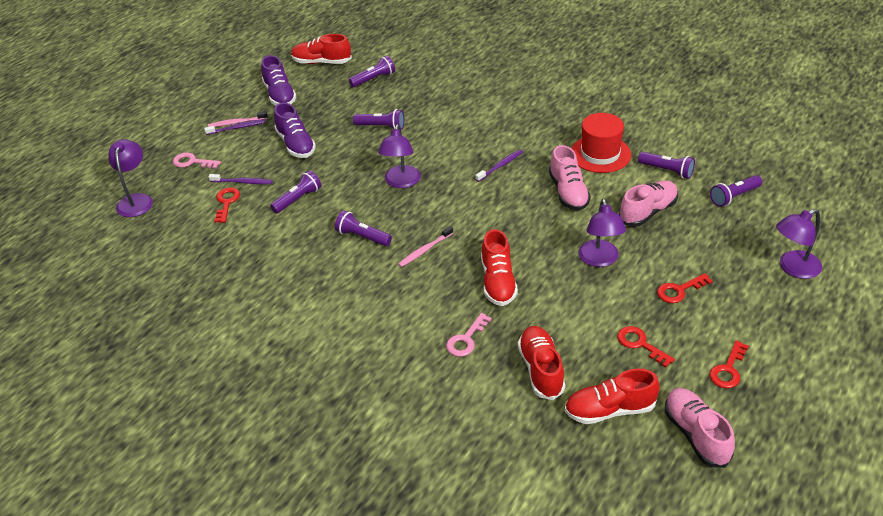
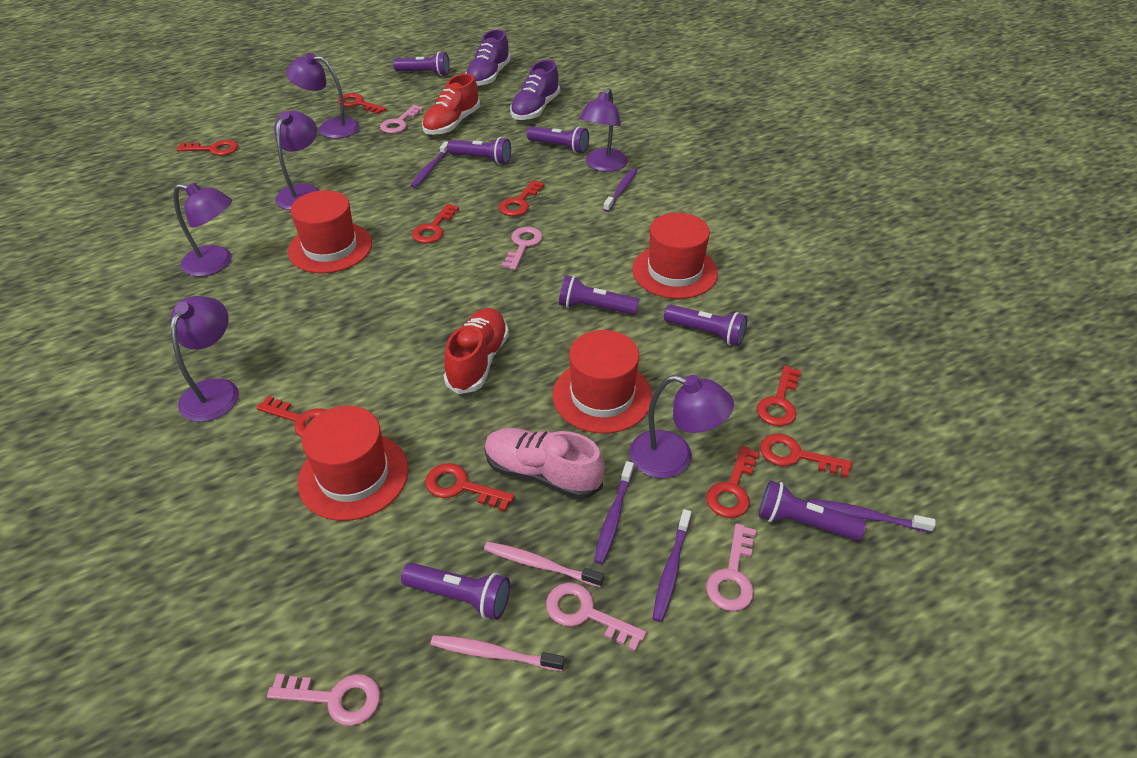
pink key: 2 -> 5
pink shoe: 3 -> 1
purple flashlight: 6 -> 7
purple lamp: 4 -> 6
purple toothbrush: 3 -> 5
red hat: 1 -> 4
red key: 4 -> 9
red shoe: 4 -> 2

